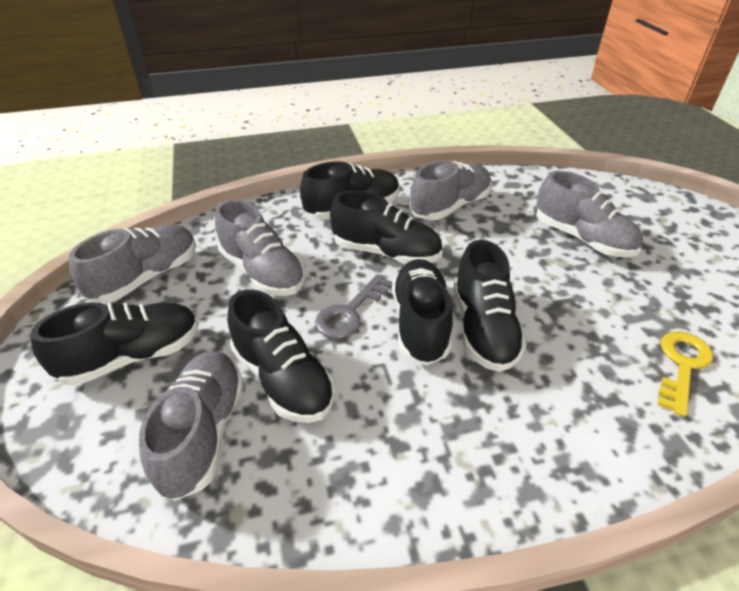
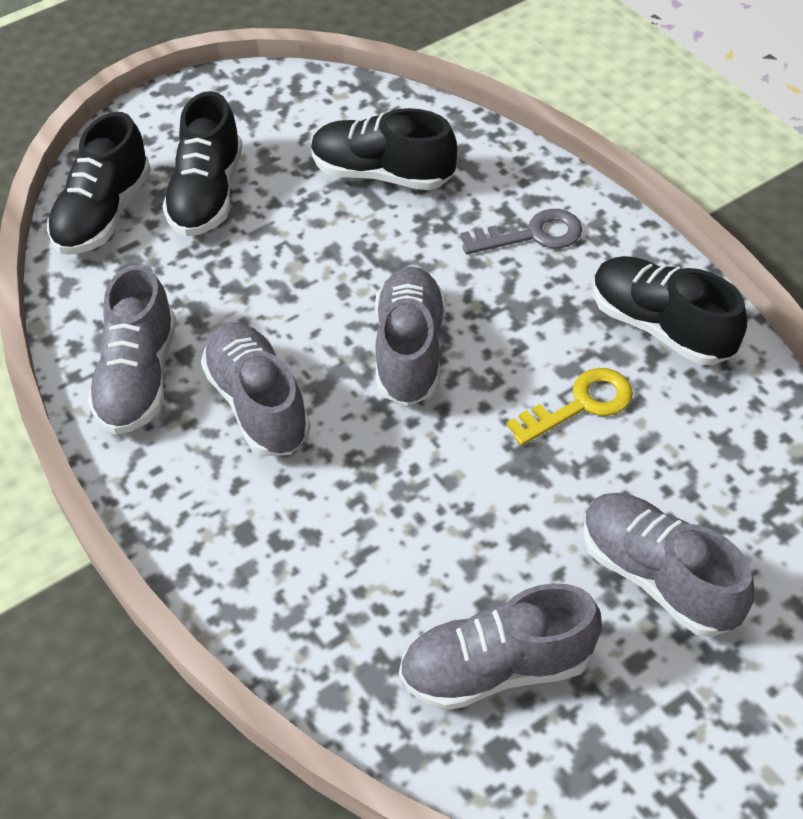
black shoe: 6 -> 4

